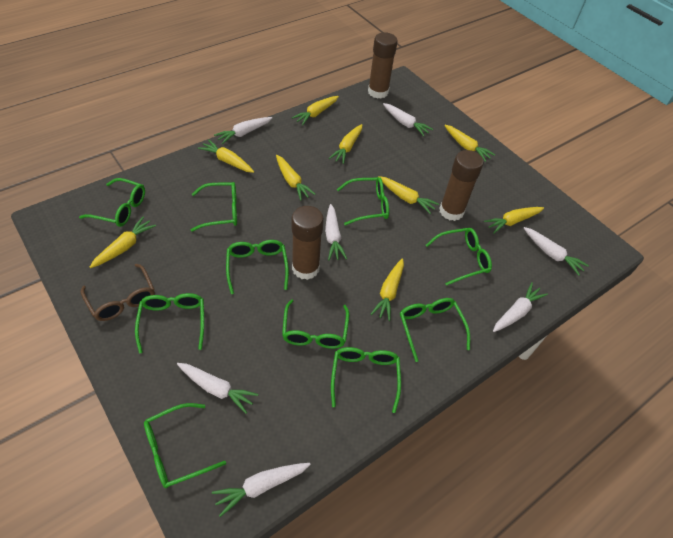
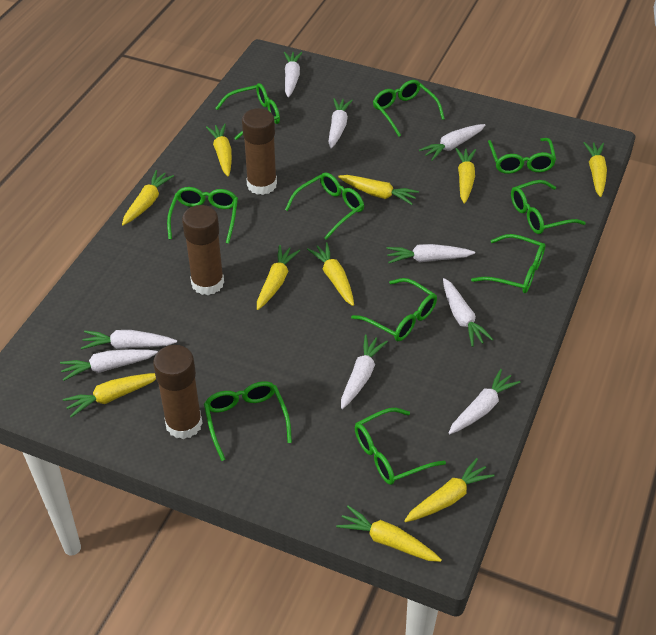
brown glasses: 1 -> 0
white carrot: 7 -> 9
yellow carrot: 9 -> 10

